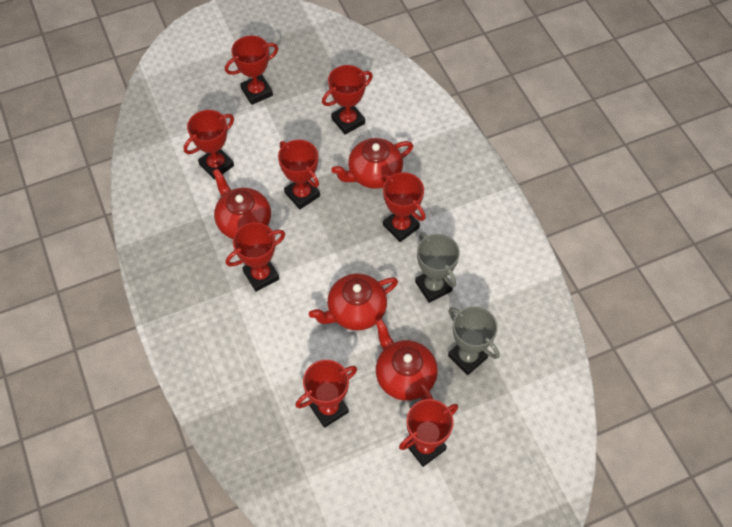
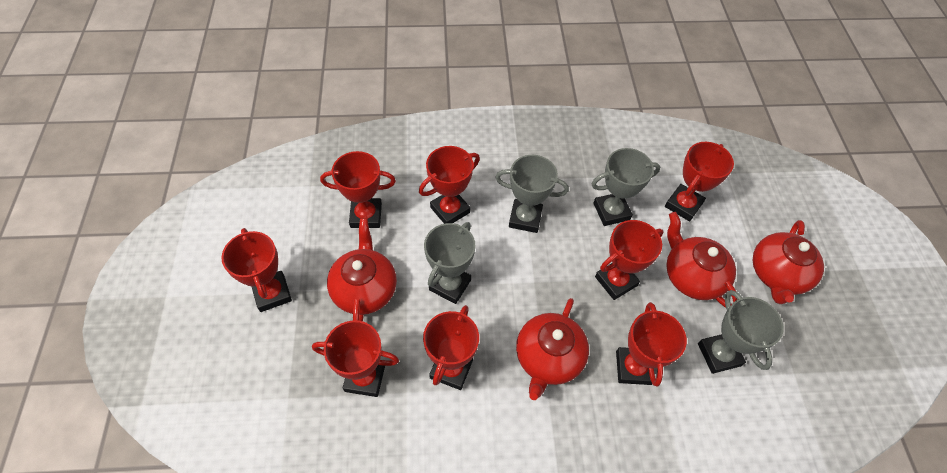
grey trophy: 2 -> 4

